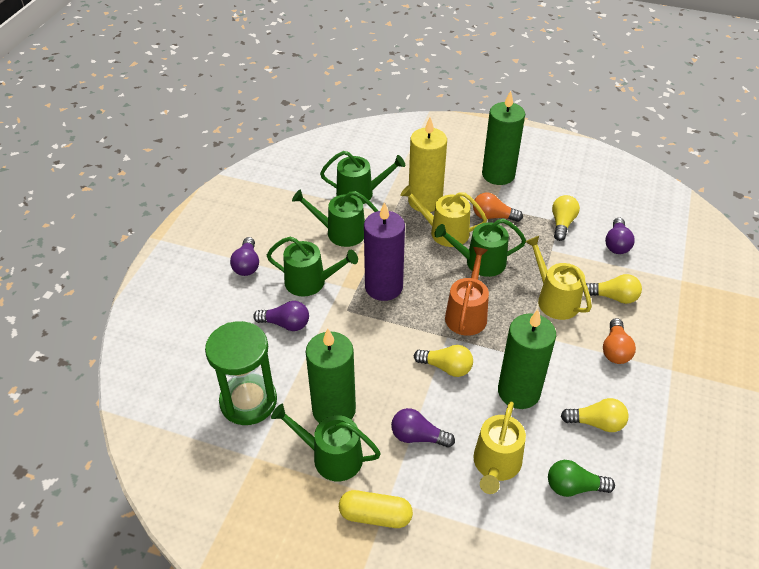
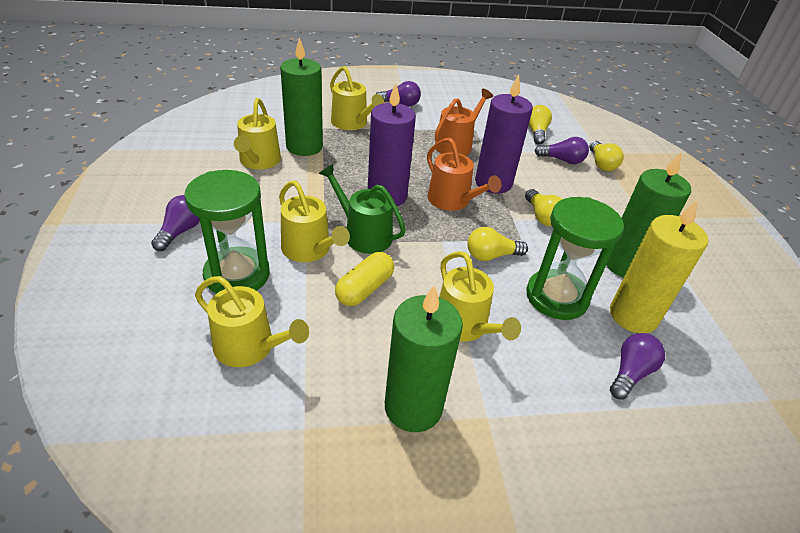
green hourglass: 1 -> 2
green light bulb: 1 -> 0
green watering can: 5 -> 1
orange light bulb: 2 -> 0
orange watering can: 1 -> 2
purple candle: 1 -> 2
yellow watering can: 3 -> 5

